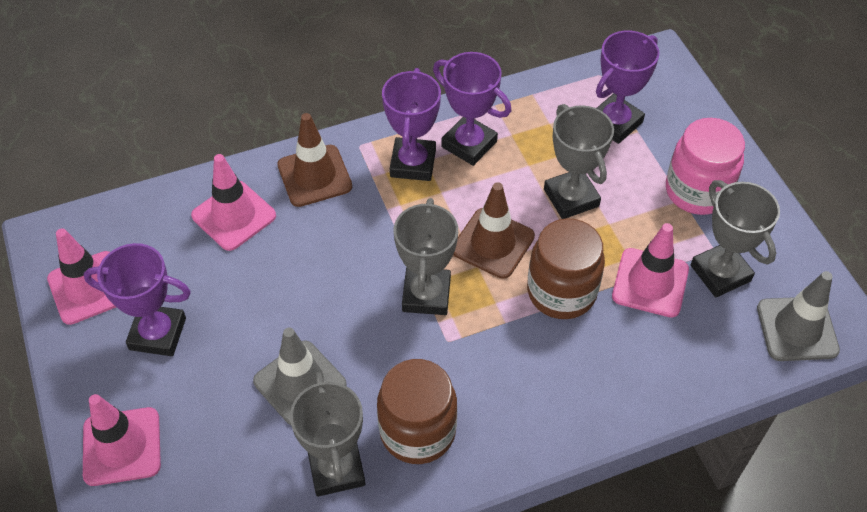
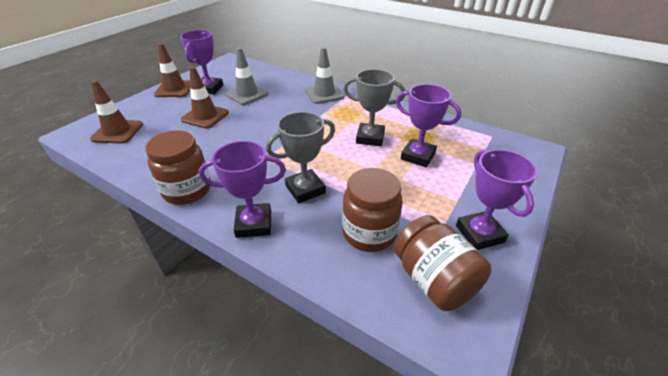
brown jar: 2 -> 3
brown traffic cone: 2 -> 3
grey trophy: 4 -> 2
pink jar: 1 -> 0
pink traffic cone: 4 -> 0

